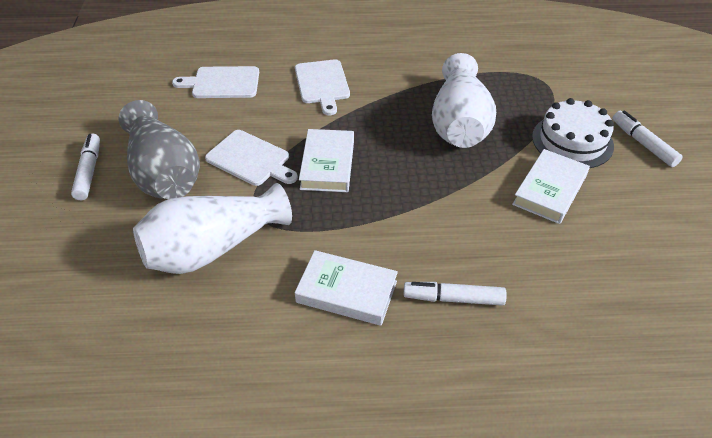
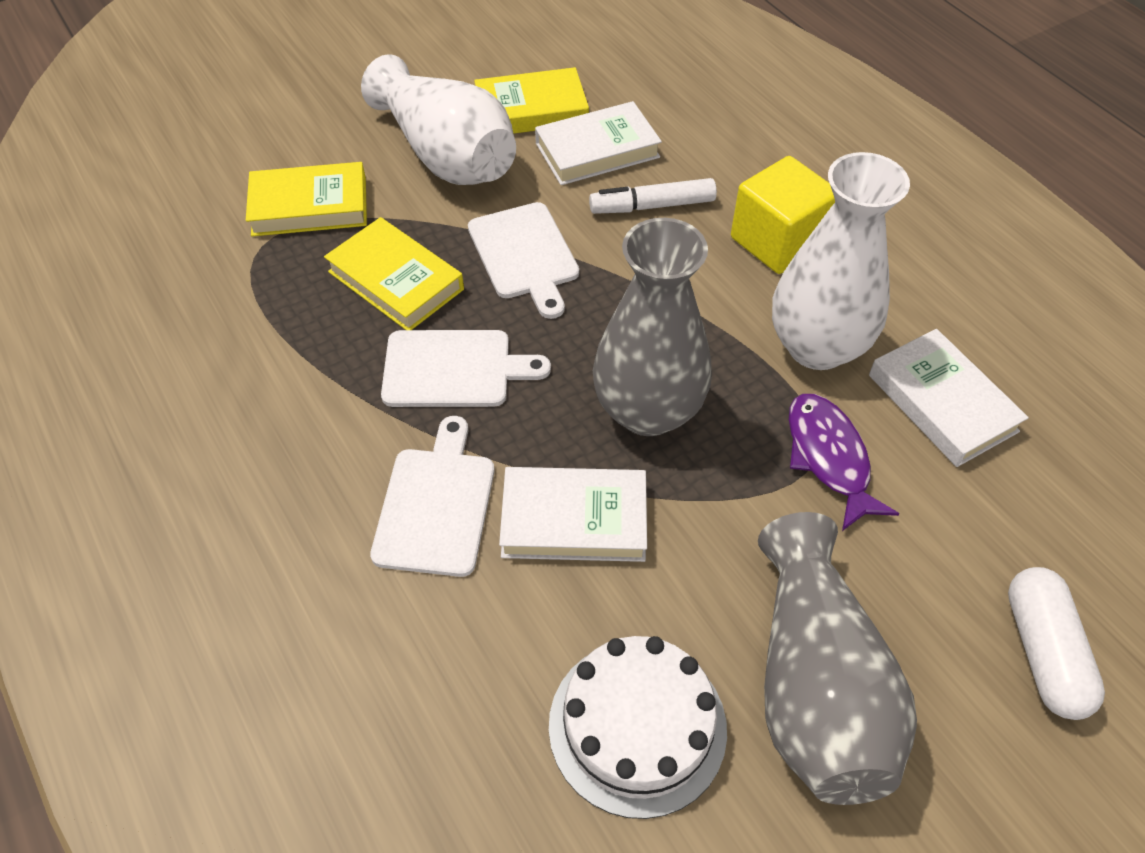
grey vase: 1 -> 2
purple fish: 0 -> 1
white capsule: 0 -> 1
white marker: 3 -> 1
yellow book: 0 -> 3
yellow cube: 0 -> 1

